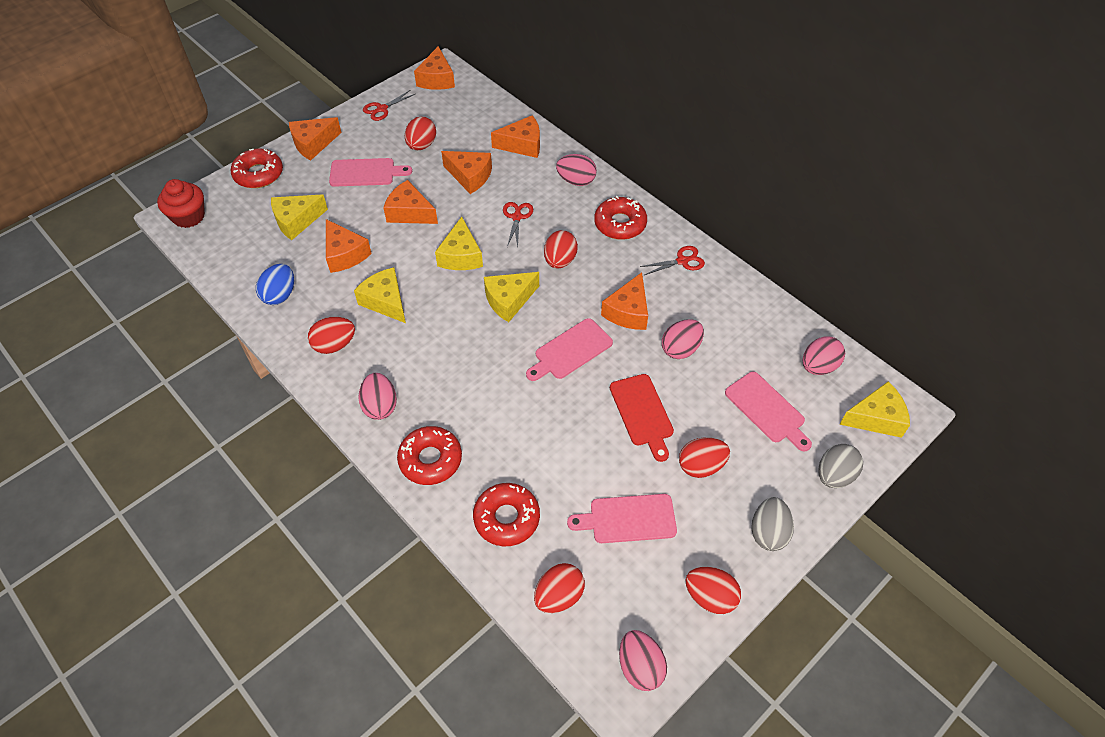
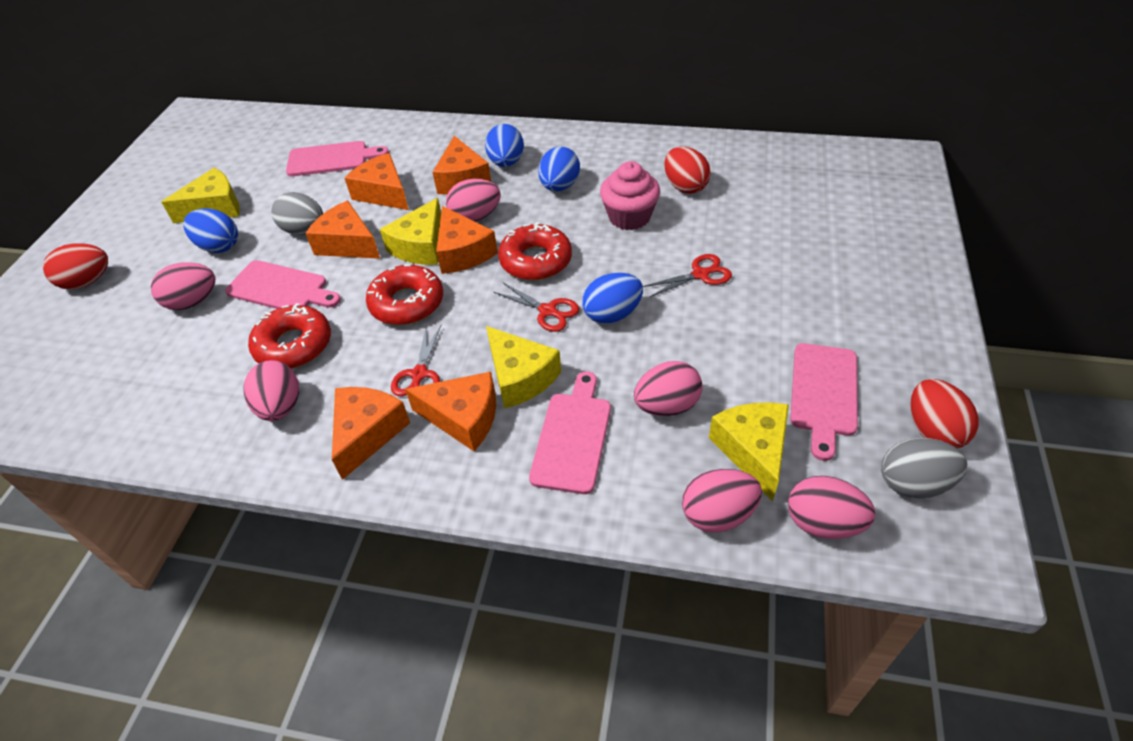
blue egg: 1 -> 4
orange cheese: 7 -> 6
pink cupcake: 0 -> 1
pink egg: 5 -> 6
red cupcake: 1 -> 0
red cutting board: 1 -> 0
red donut: 4 -> 3
red egg: 6 -> 3
yellow cheese: 5 -> 4

